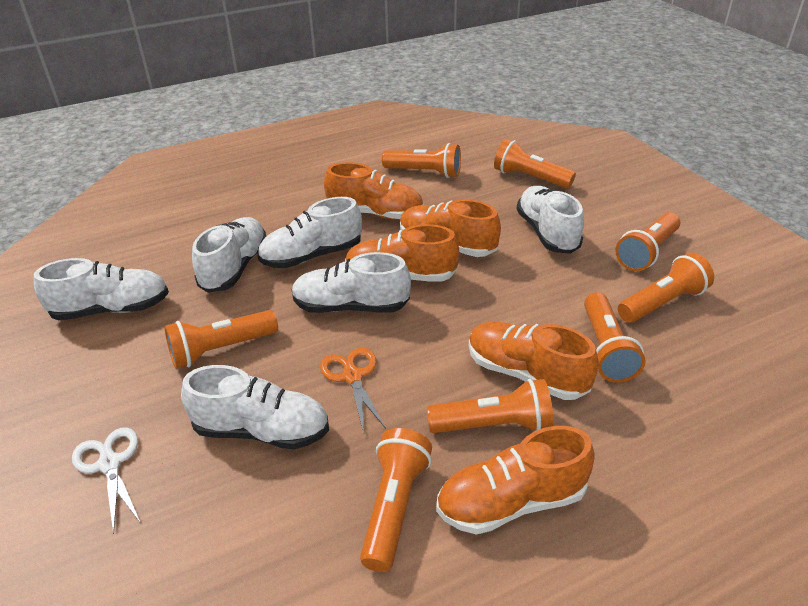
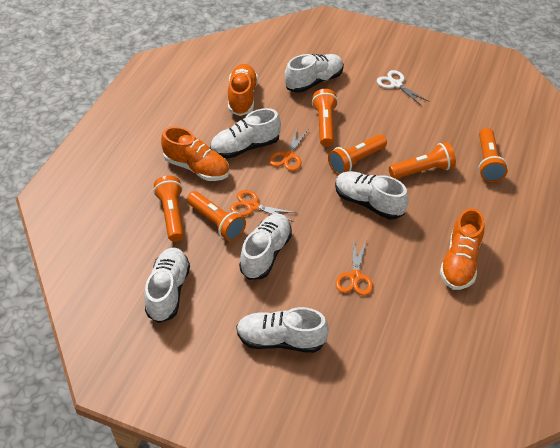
orange flashlight: 8 -> 6
orange scissors: 1 -> 3
orange shoe: 5 -> 3

